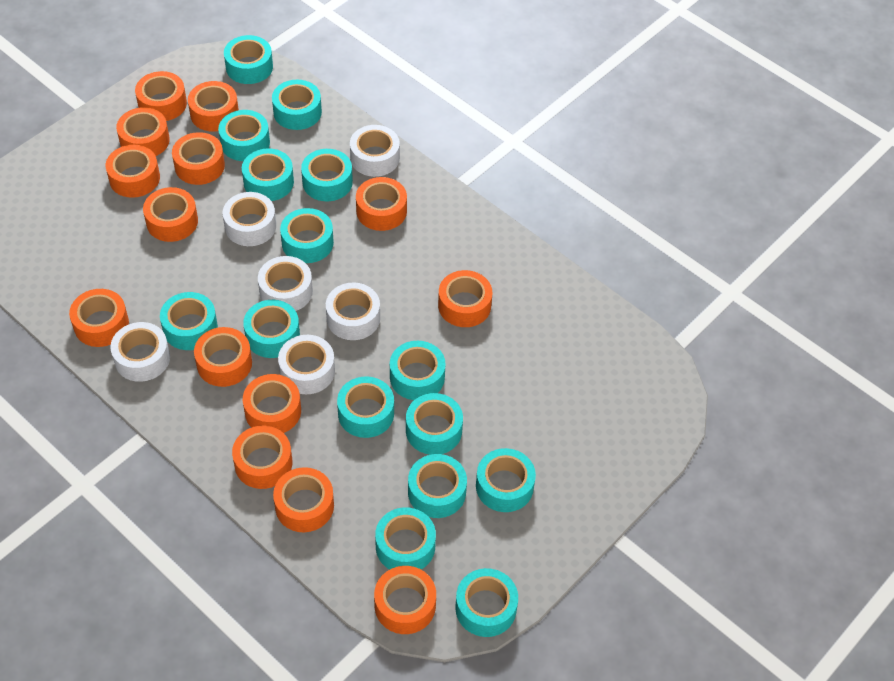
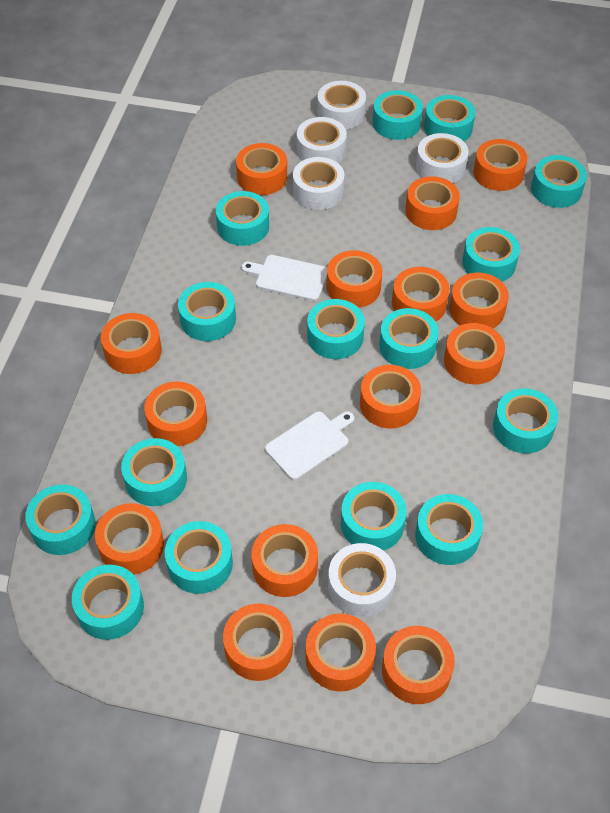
orange tape: 14 -> 15
white cutting board: 0 -> 2
white tape: 6 -> 5

